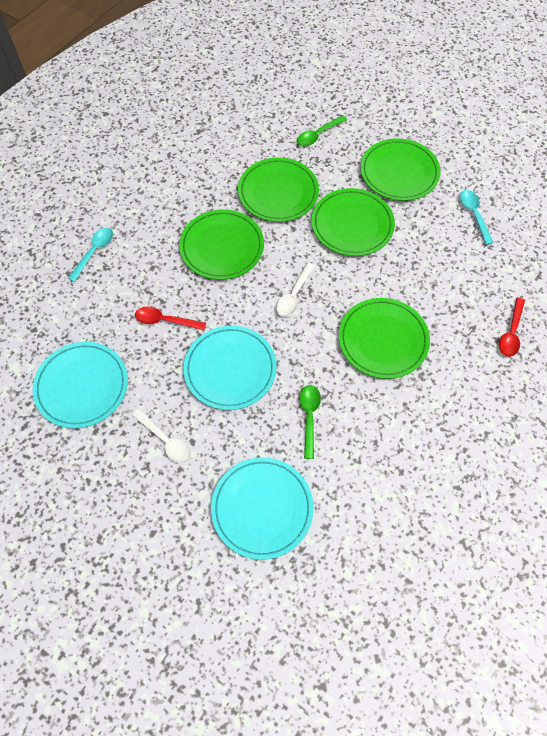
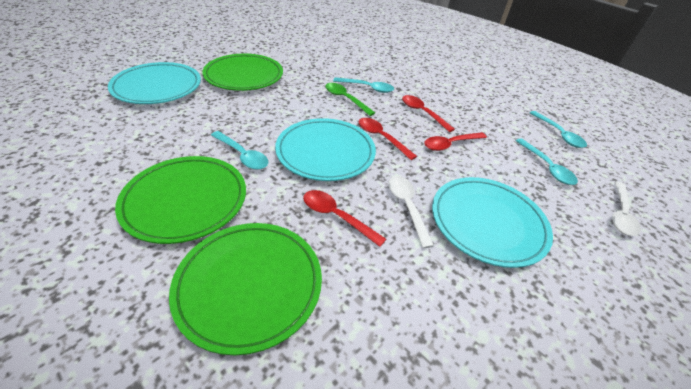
green plate: 5 -> 3
green spoon: 2 -> 1
red spoon: 2 -> 4
turquoise spoon: 2 -> 4

